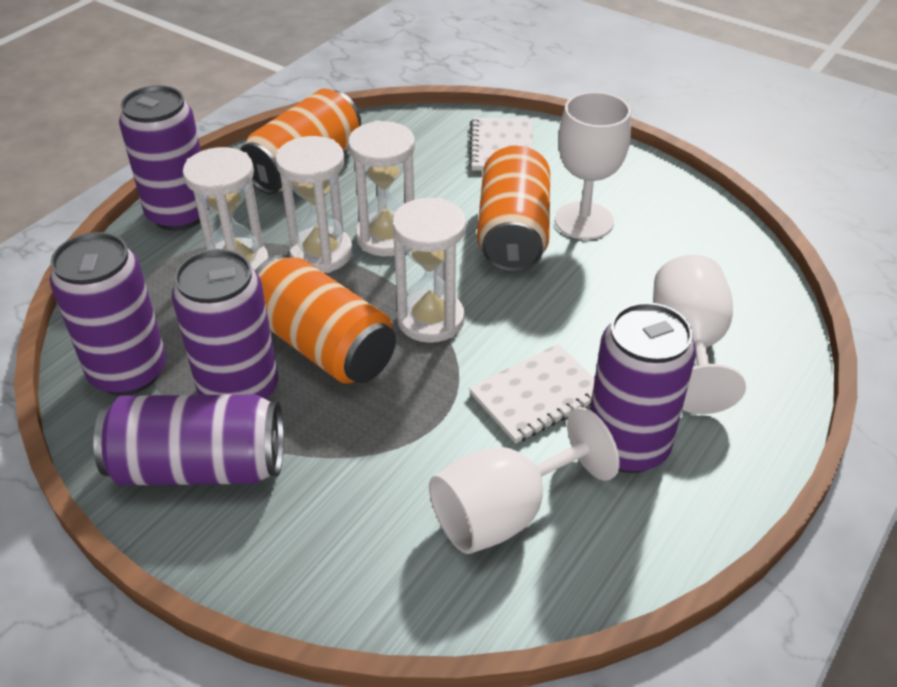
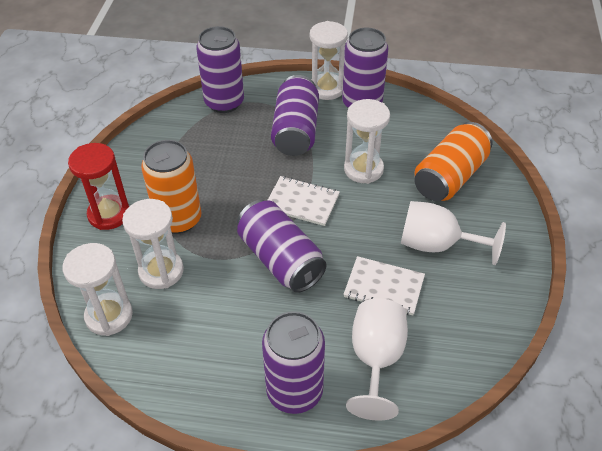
orange can: 3 -> 2
red hourglass: 0 -> 1
white goblet: 3 -> 2

